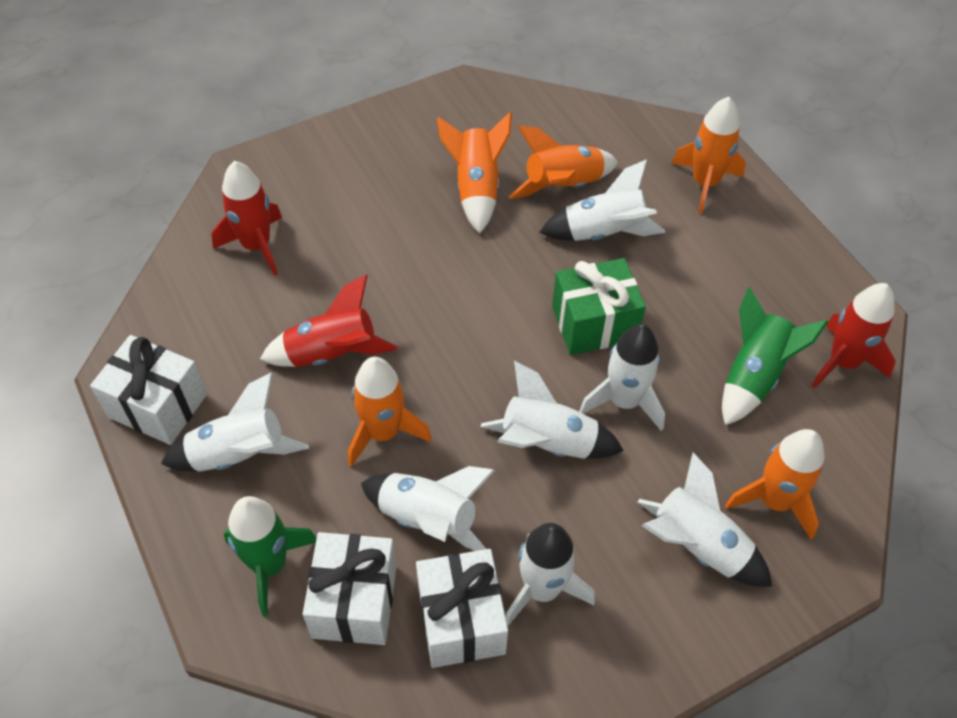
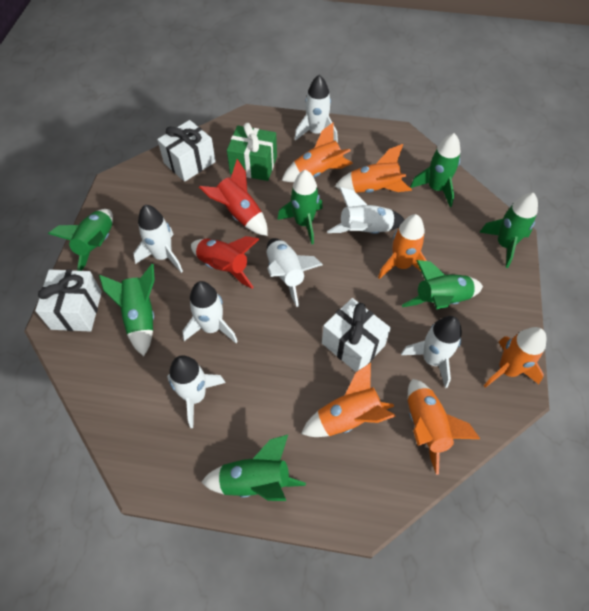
green rocket: 2 -> 7
orange rocket: 5 -> 6
red rocket: 3 -> 2

